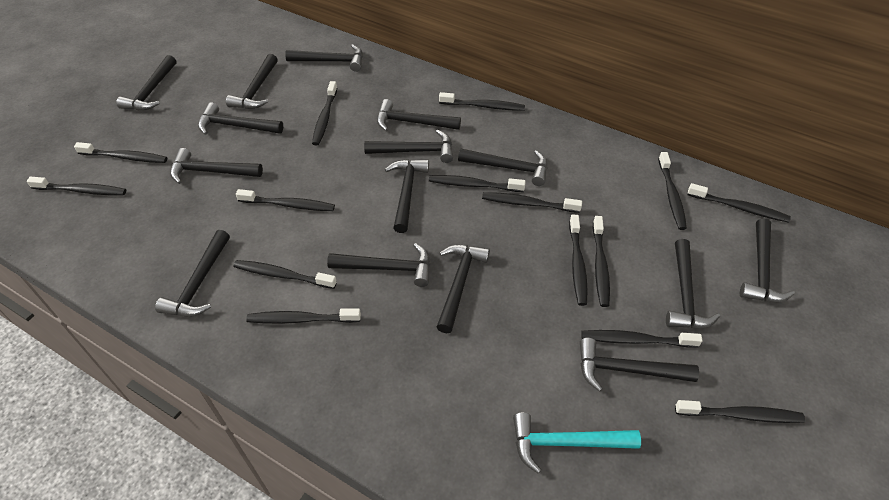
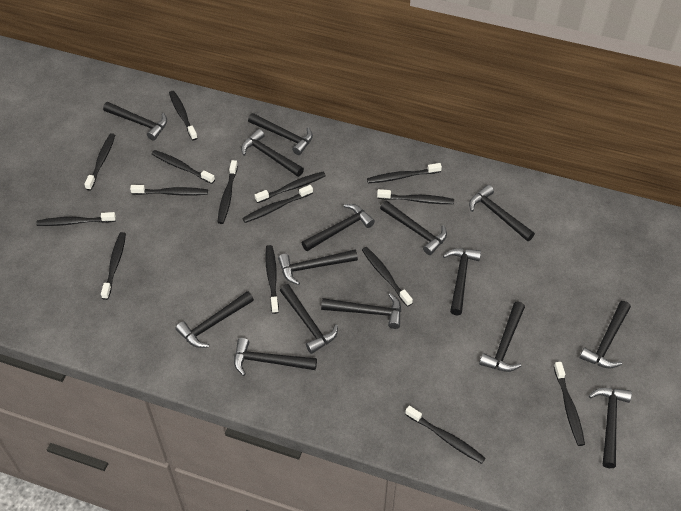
turquoise hammer: 1 -> 0

